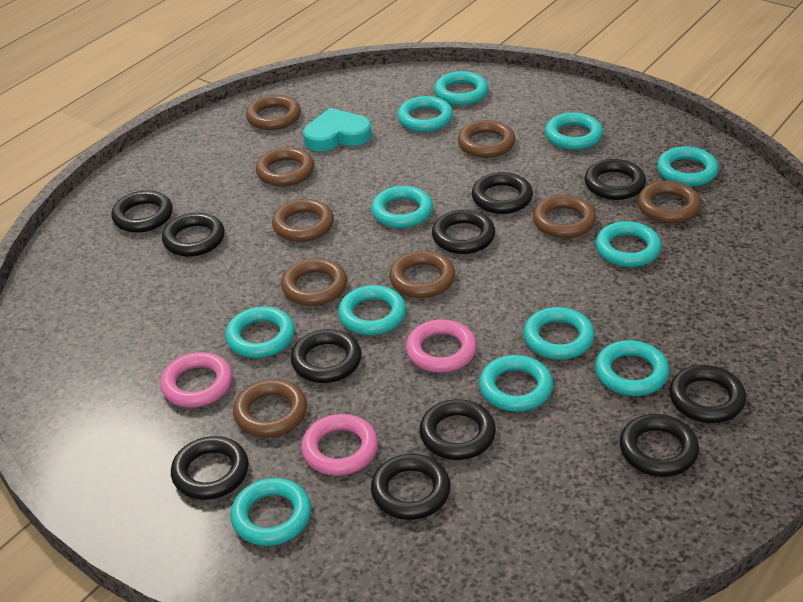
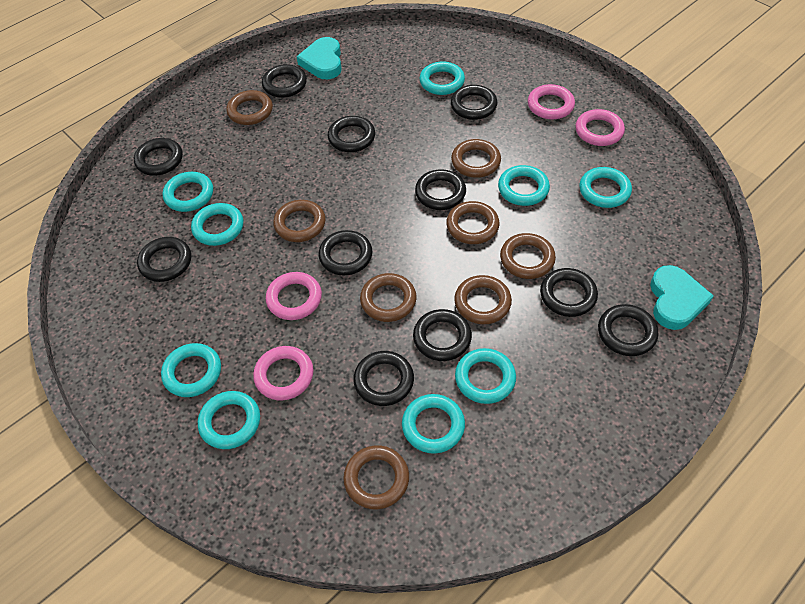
brown ring: 9 -> 8
pink ring: 3 -> 4
turquoise heart: 1 -> 2
turquoise ring: 12 -> 9

